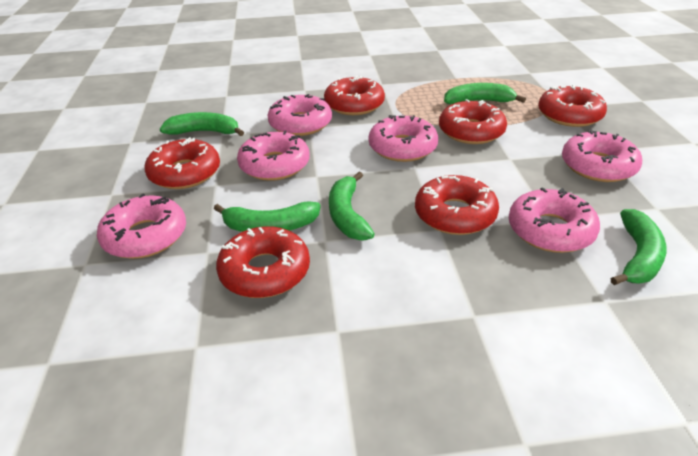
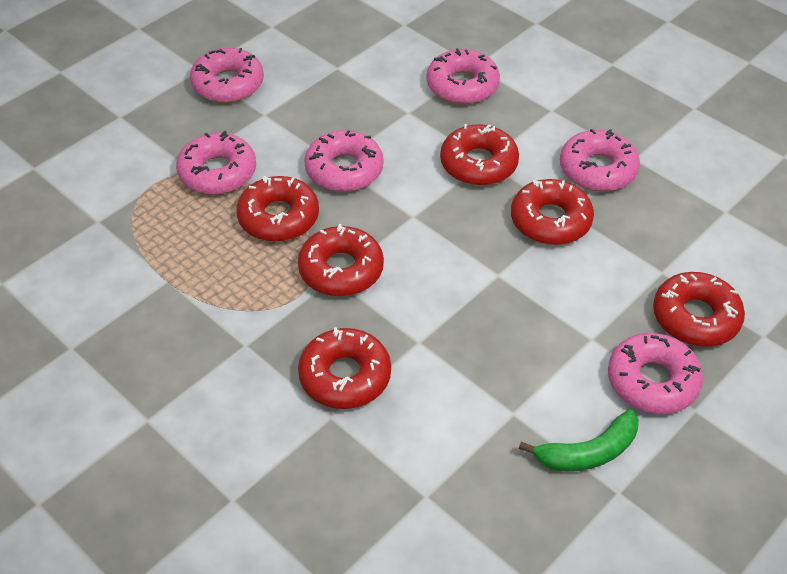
green banana: 5 -> 1

